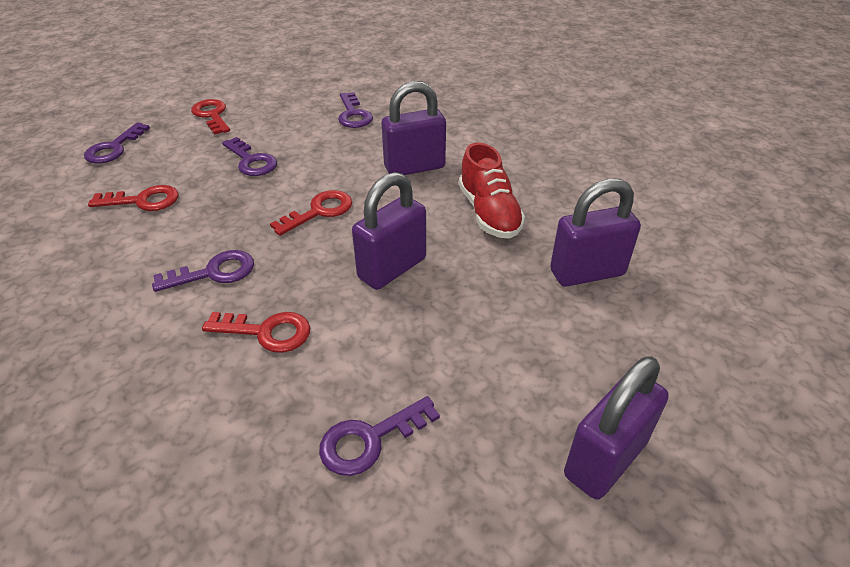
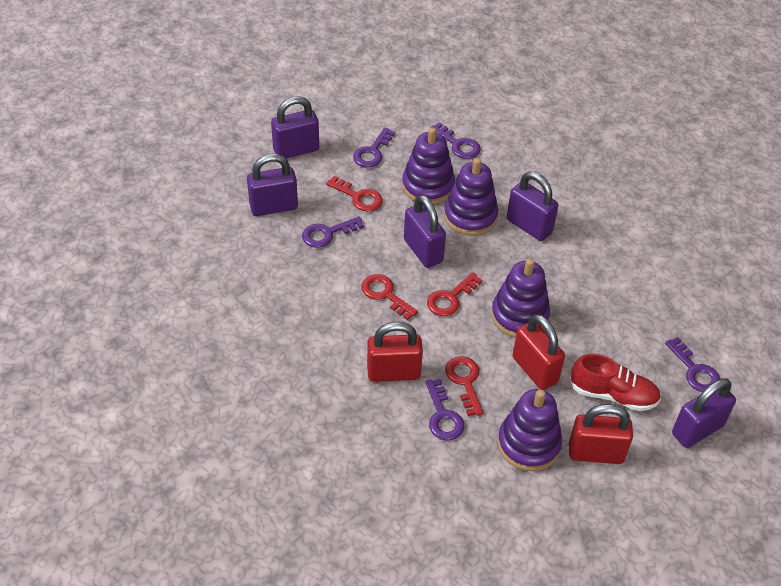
purple padlock: 4 -> 5
purple stacking toy: 0 -> 4
red padlock: 0 -> 3

